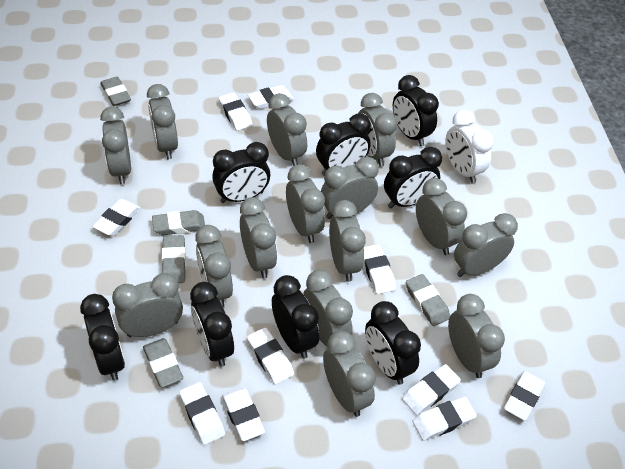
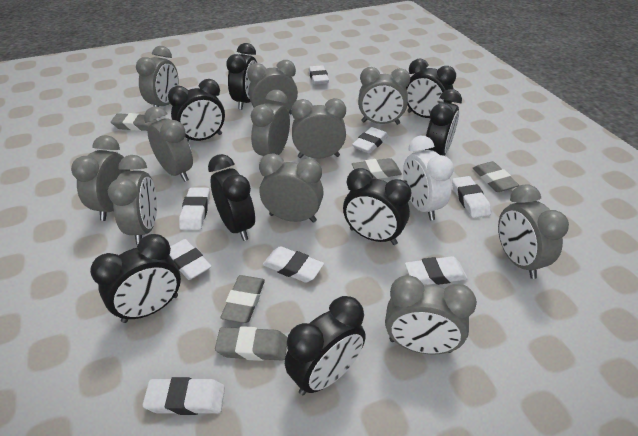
grey clock: 15 -> 11
white eraser: 10 -> 8

